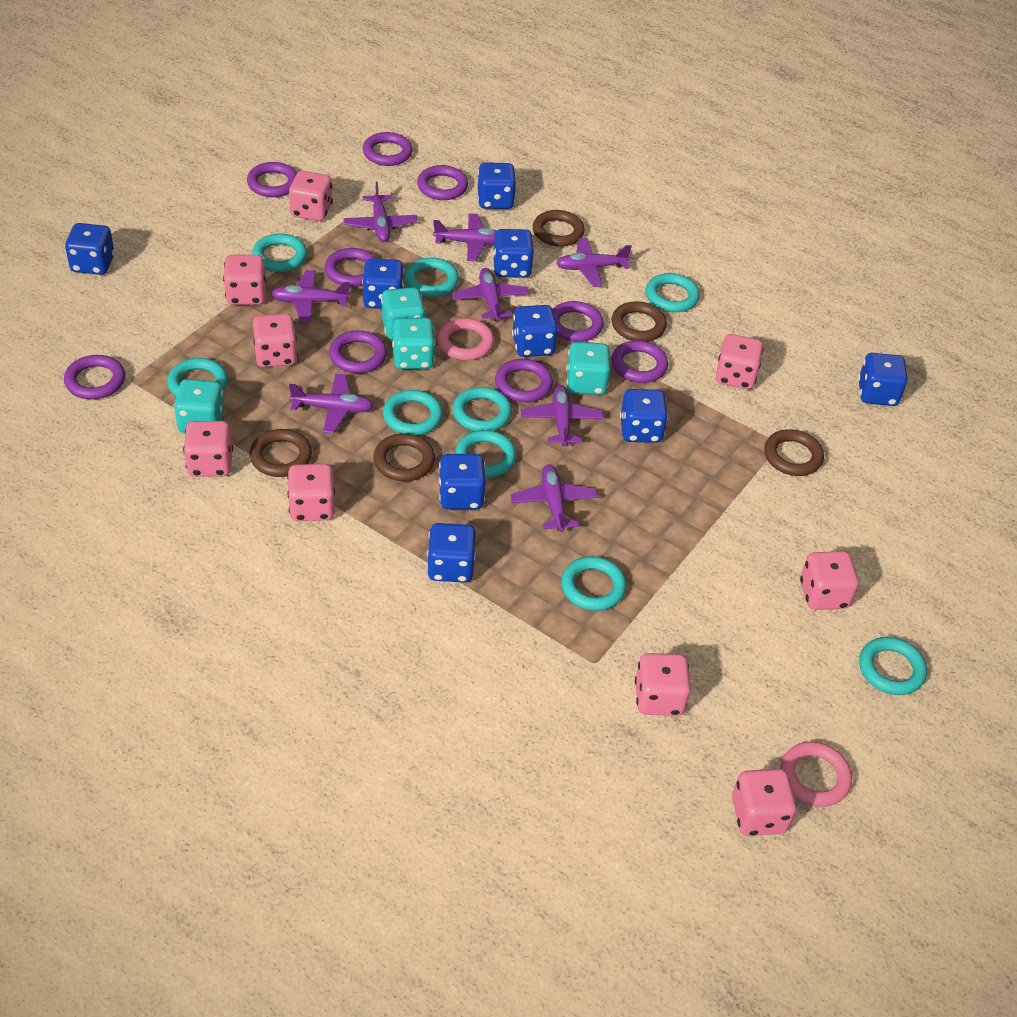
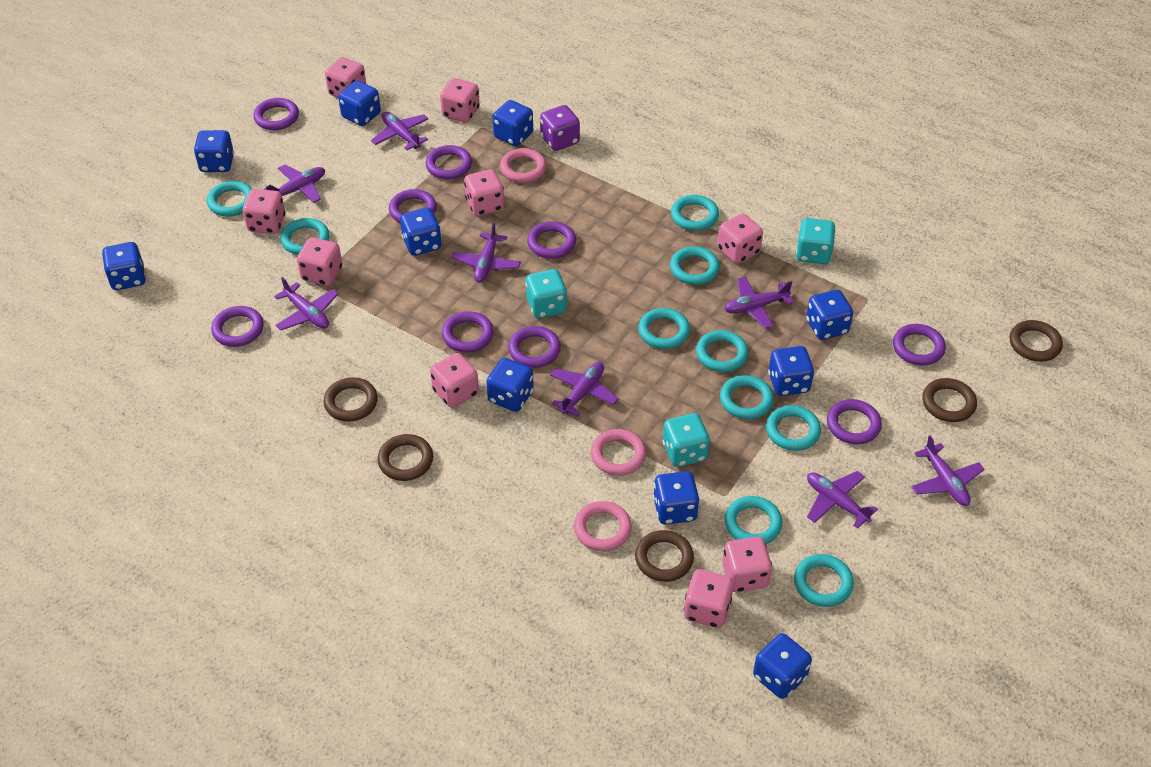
blue dice: 9 -> 10
pink ring: 2 -> 3
purple dice: 0 -> 1
turquoise dice: 4 -> 3
turquoise ring: 9 -> 10

